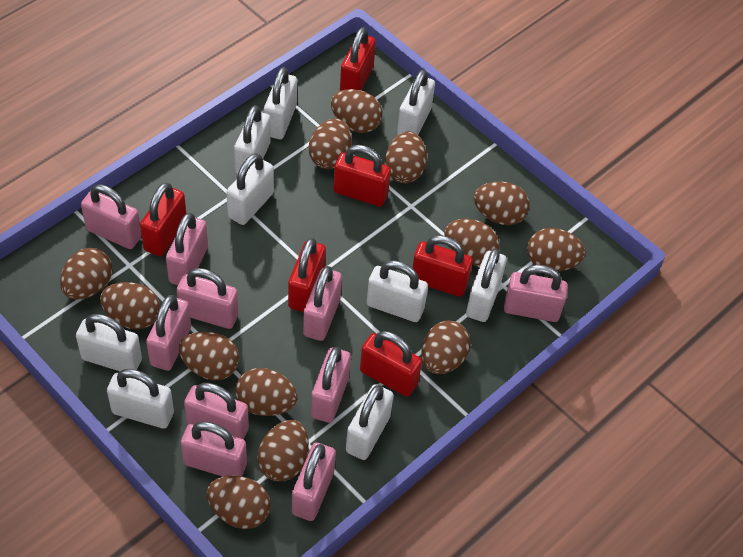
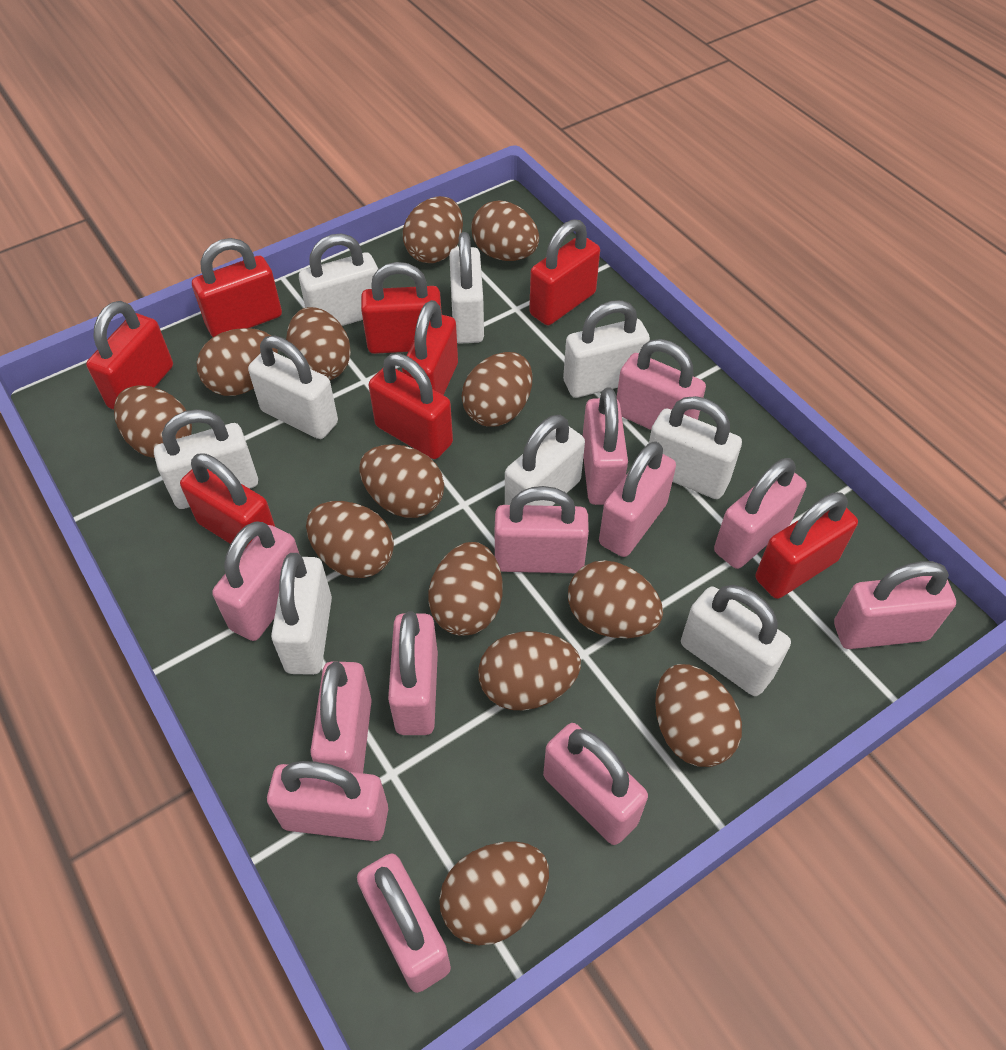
pink padlock: 10 -> 12
red padlock: 6 -> 8

